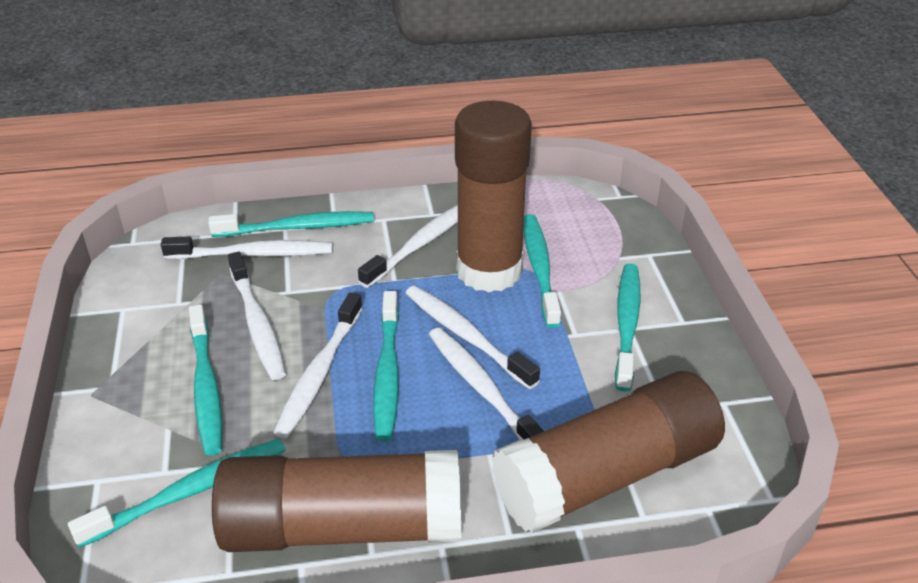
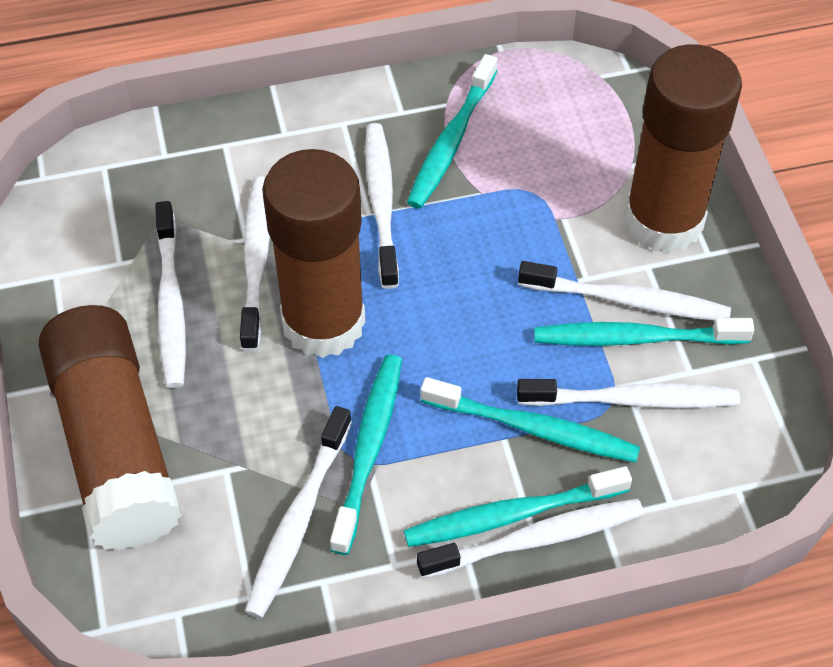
turquoise toothbrush: 6 -> 5
white toothbrush: 6 -> 7

